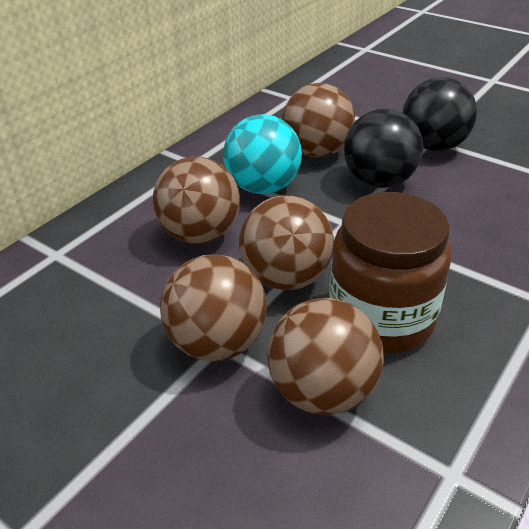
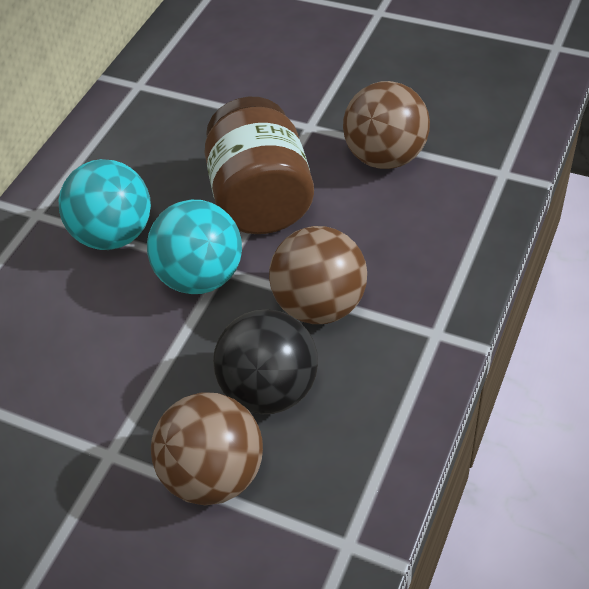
black ball: 2 -> 1
brown ball: 5 -> 3
turquoise ball: 1 -> 2

